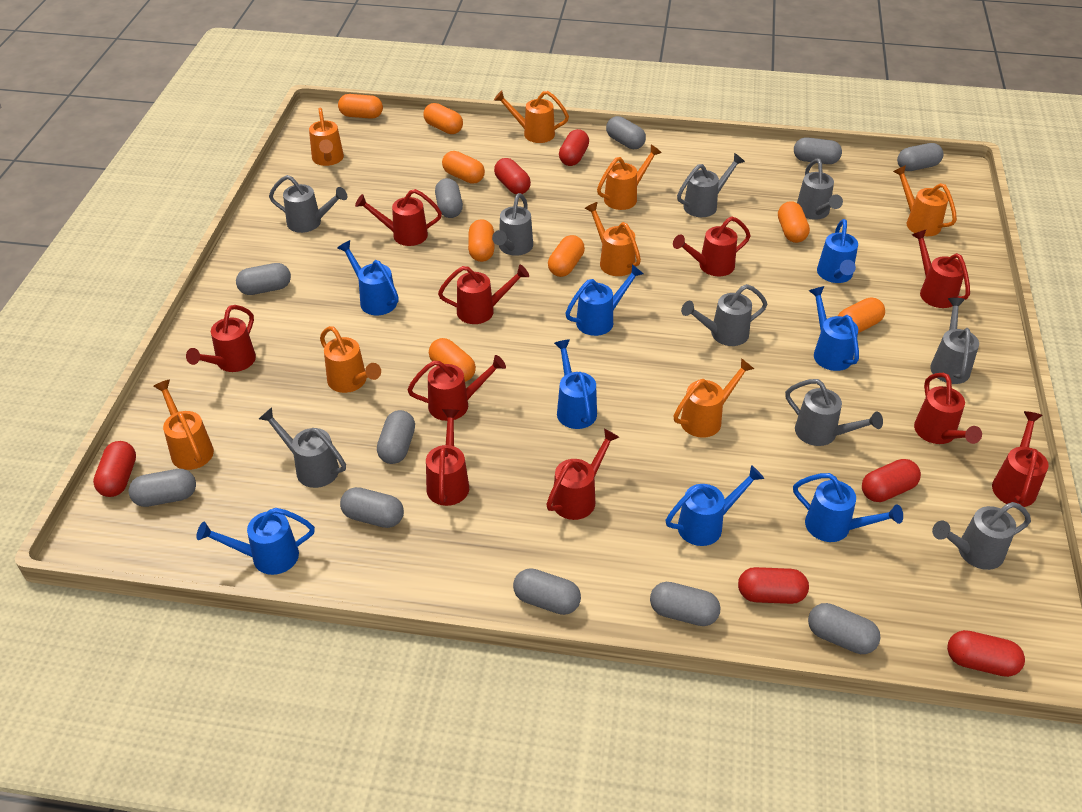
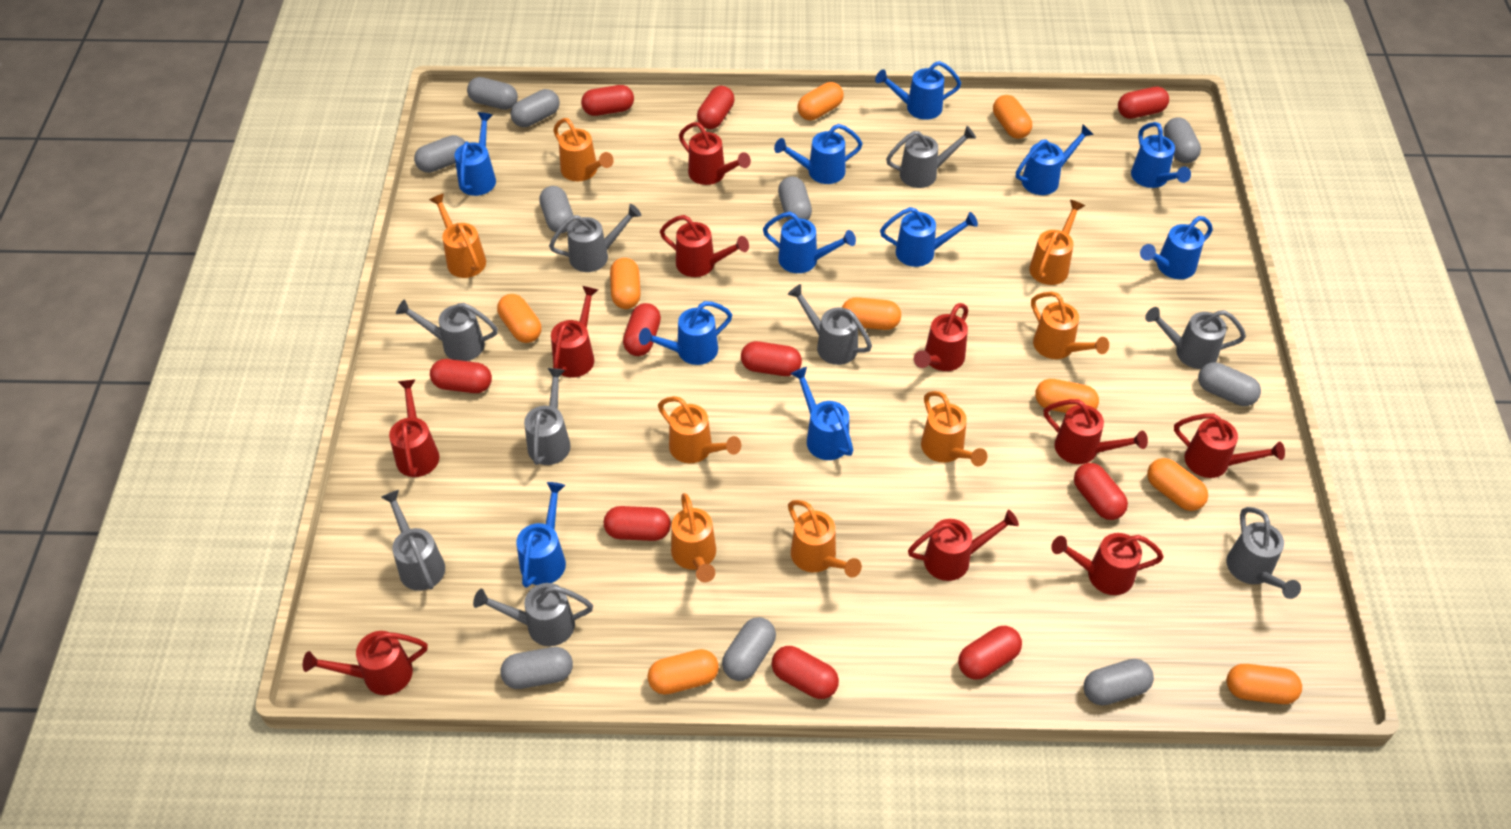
blue watering can: 8 -> 11
grey capsule: 11 -> 10
orange capsule: 8 -> 9
red capsule: 6 -> 10

